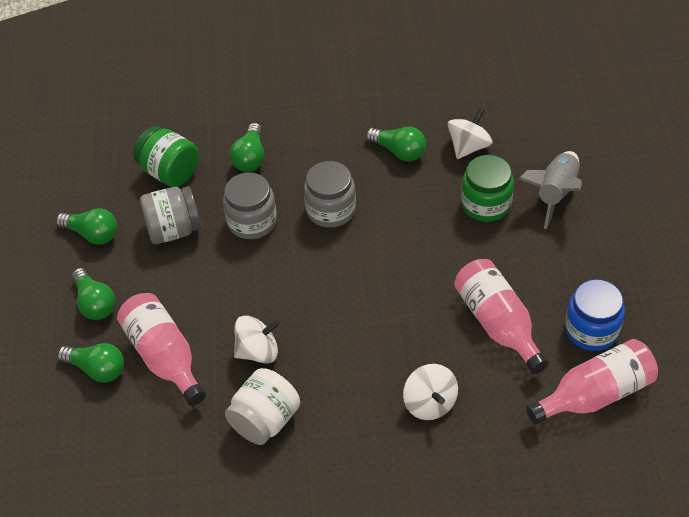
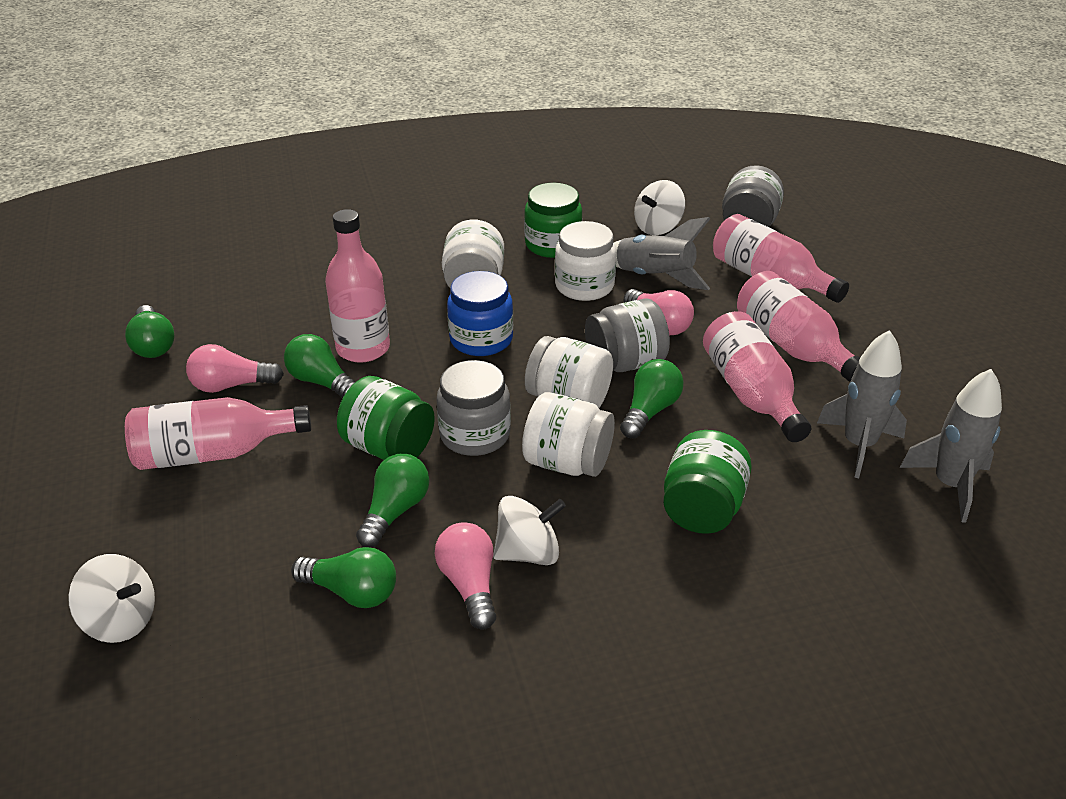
green jar: 2 -> 3
grey rocket: 1 -> 3
pink bottle: 3 -> 5
pink light bulb: 0 -> 3
white jar: 1 -> 4

